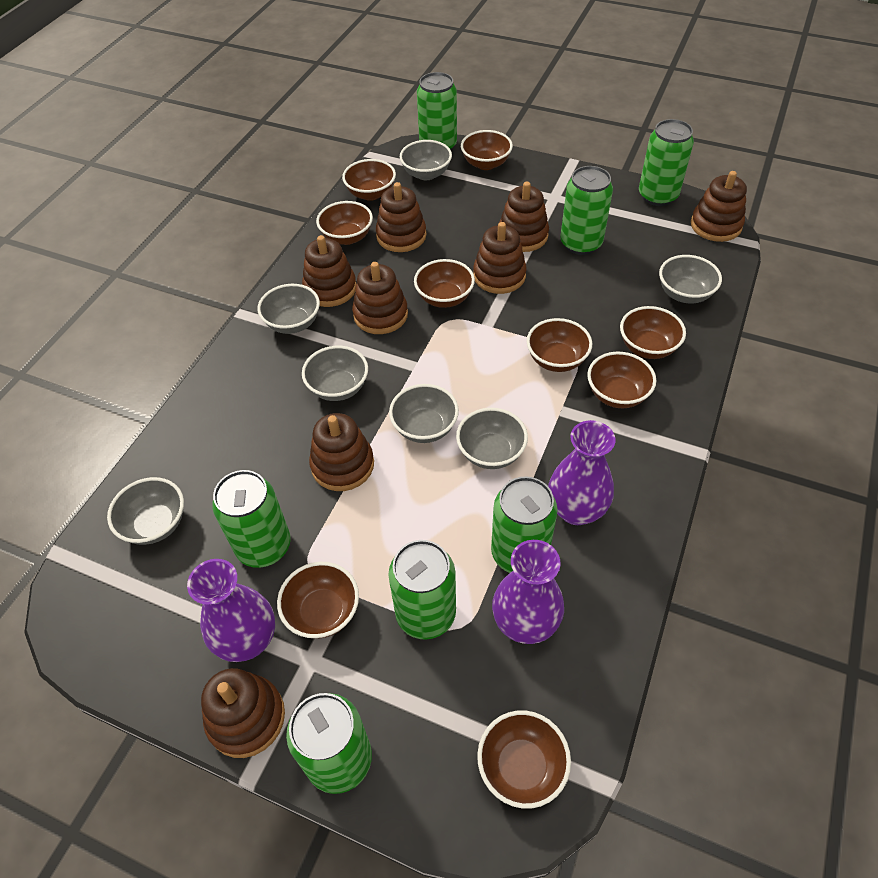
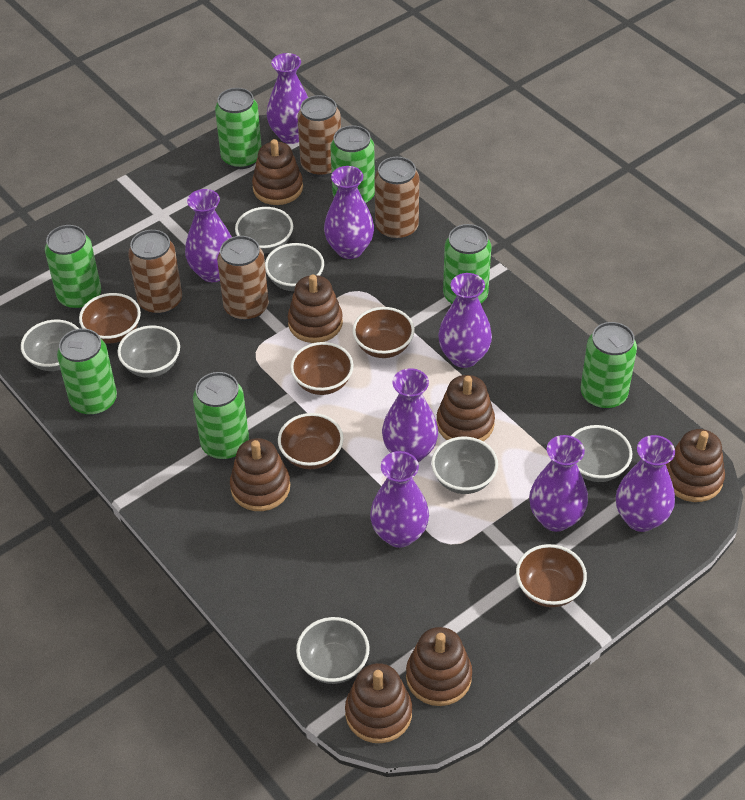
brown bowl: 9 -> 5
brown can: 0 -> 4
brown stacking toy: 8 -> 7
purple vase: 3 -> 8

